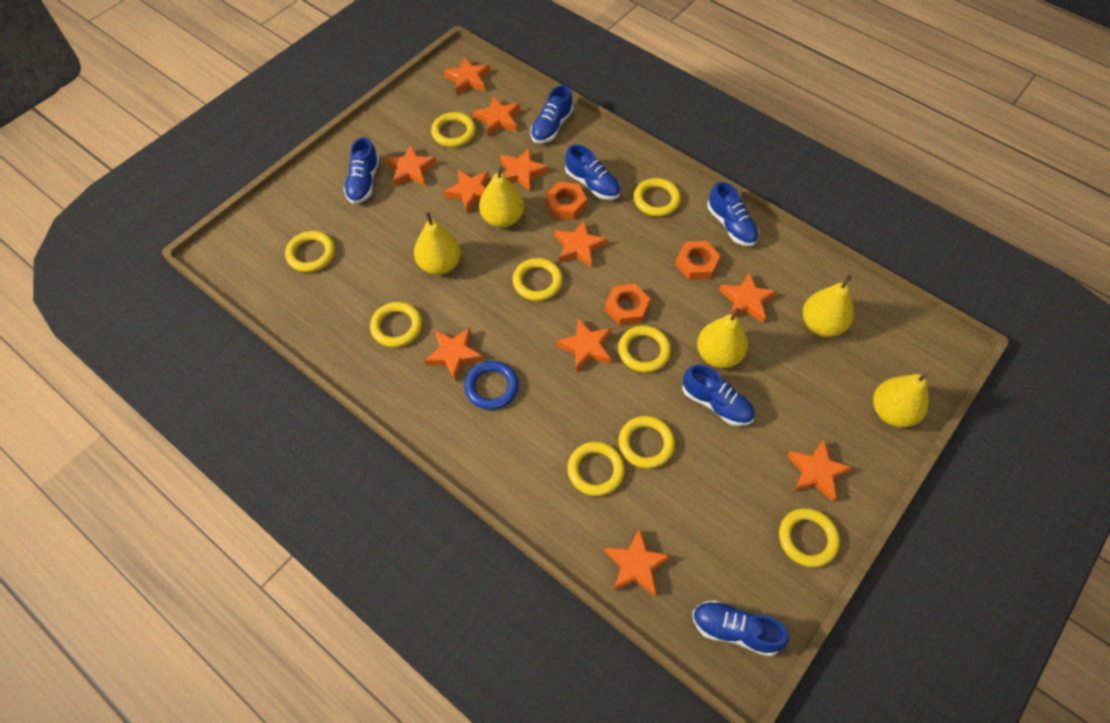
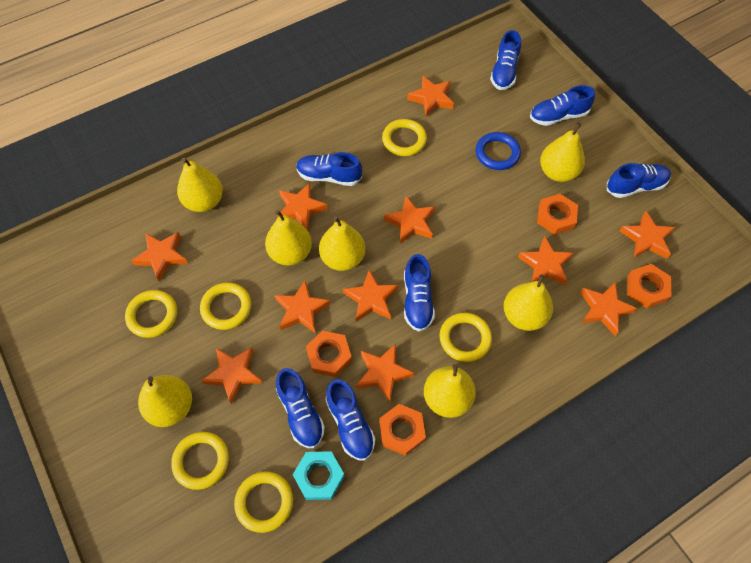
blue shoe: 6 -> 7
orange nut: 3 -> 4
turquoise nut: 0 -> 1
yellow pear: 5 -> 7
yellow ring: 9 -> 6

